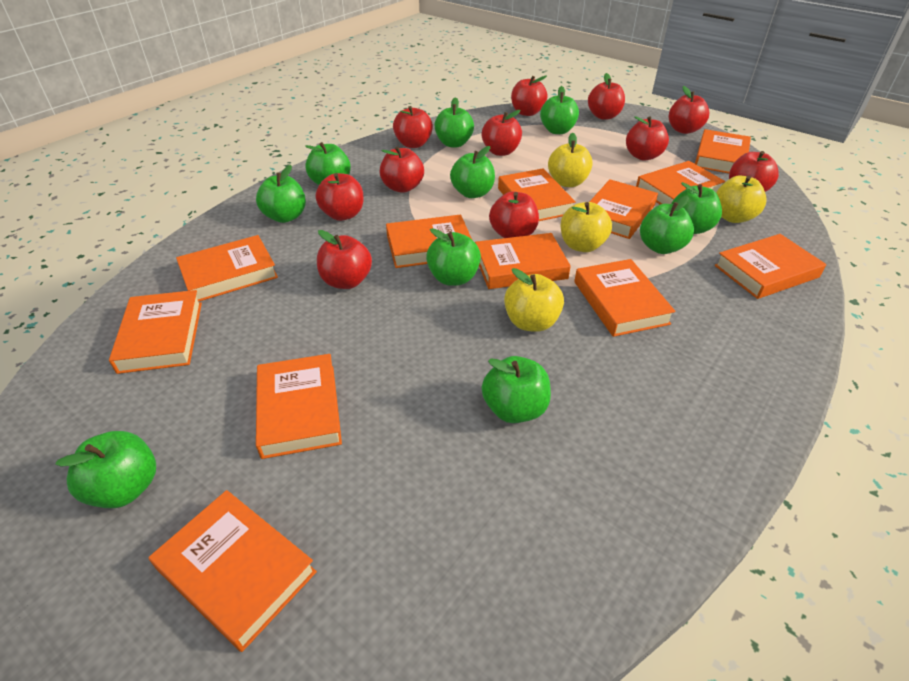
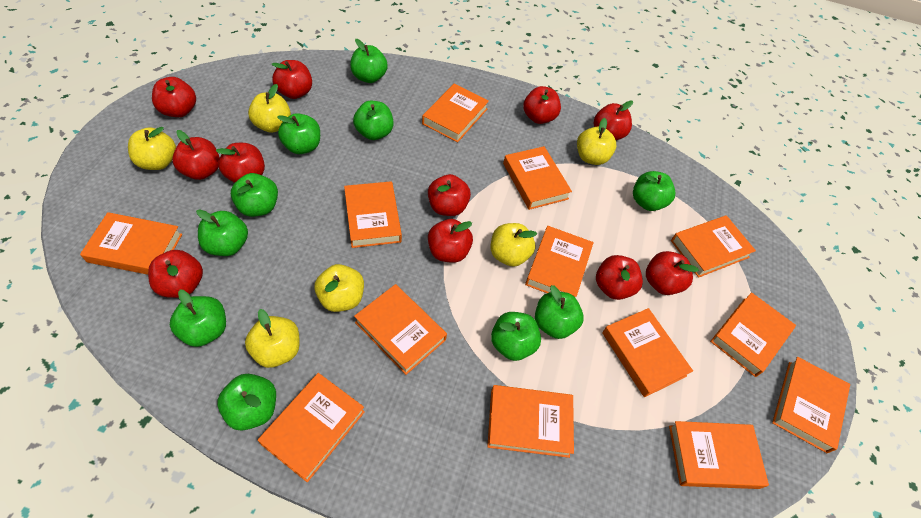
orange book: 12 -> 13
yellow apple: 4 -> 6

